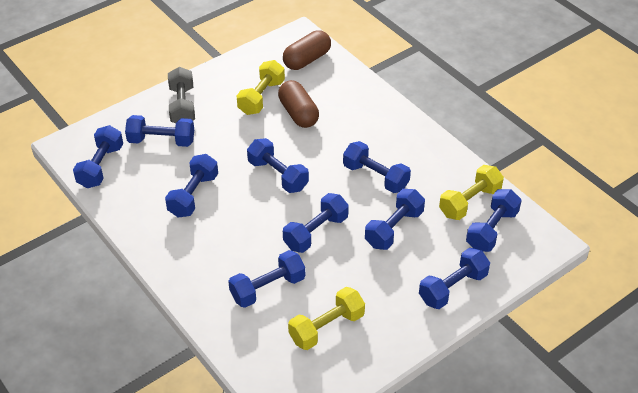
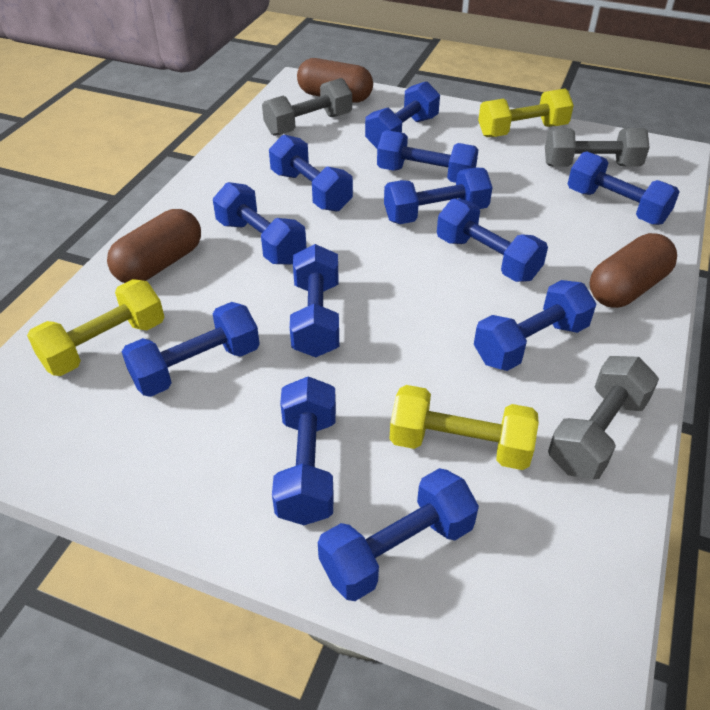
blue dumbbell: 10 -> 12
brown capsule: 2 -> 3
grey dumbbell: 1 -> 3

